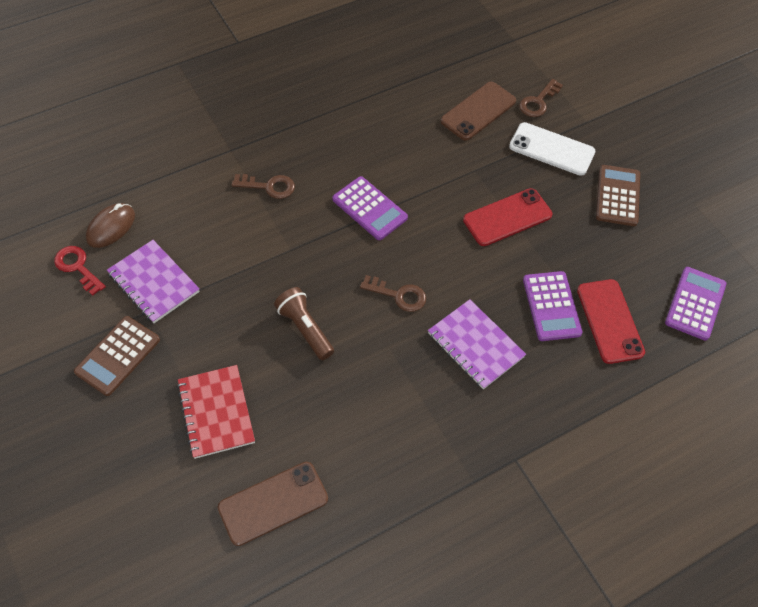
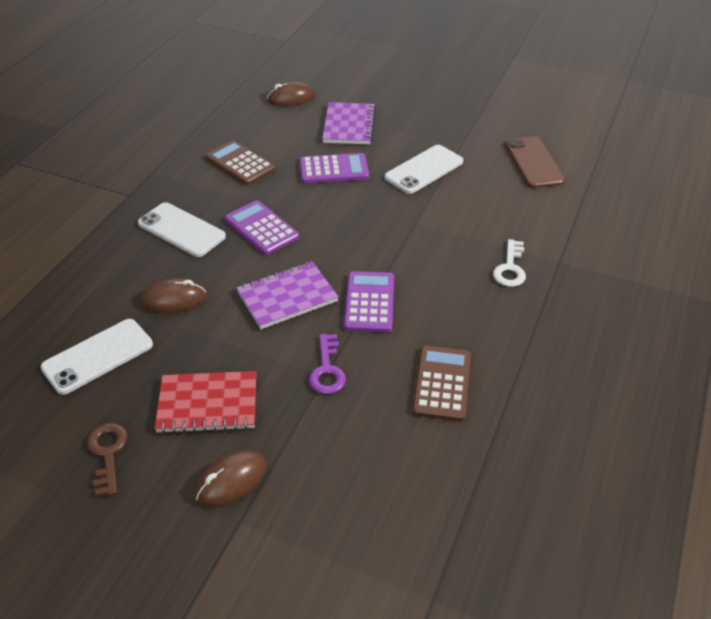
brown flashlight: 1 -> 0
brown key: 3 -> 1
brown mouse: 1 -> 3
brown phone: 2 -> 1
purple key: 0 -> 1
red key: 1 -> 0
red phone: 2 -> 0
white key: 0 -> 1
white phone: 1 -> 3

